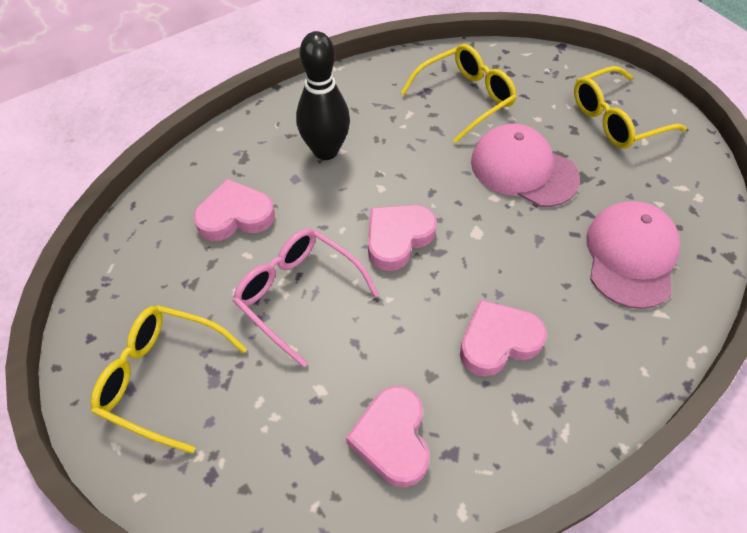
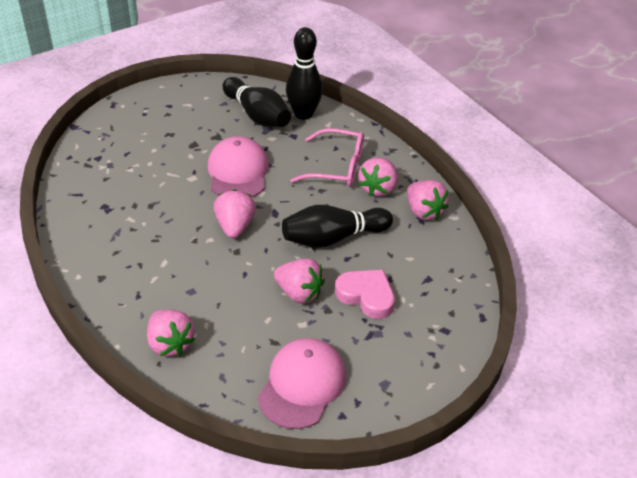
black bowling pin: 1 -> 3
pink heart: 4 -> 1
pink strawberry: 0 -> 5
yellow glasses: 3 -> 0

